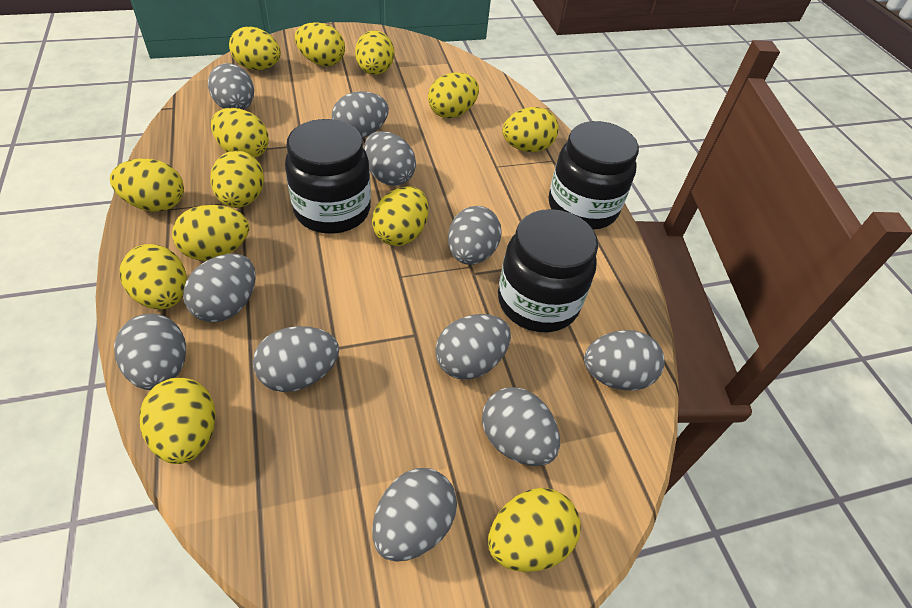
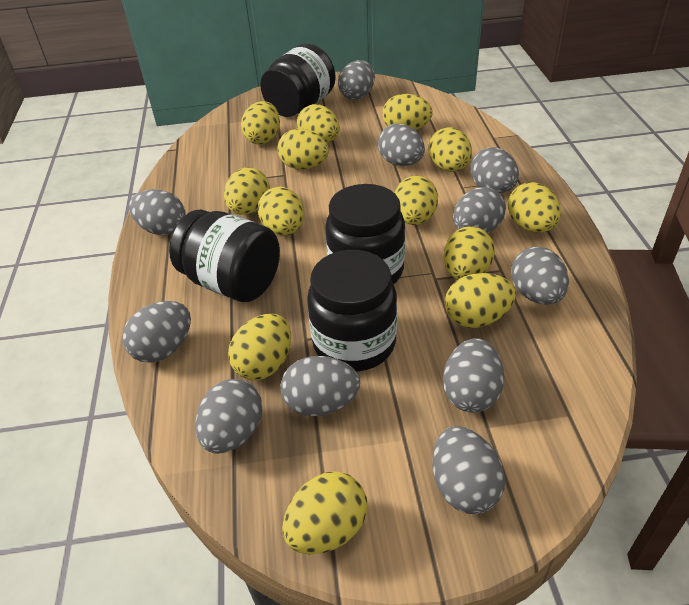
black jar: 3 -> 4

